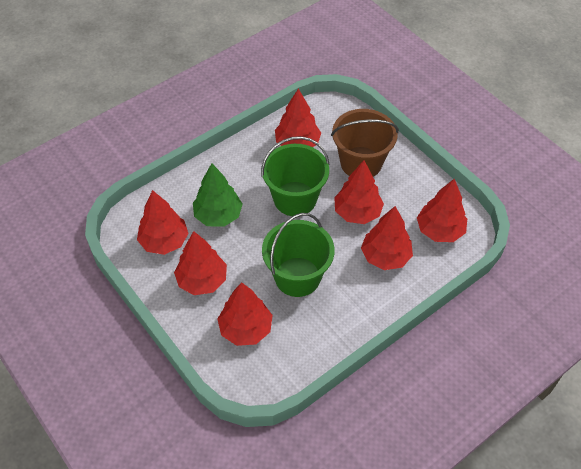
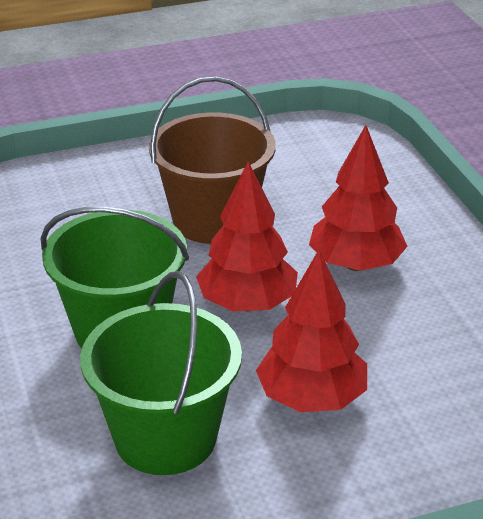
green tree: 1 -> 0
red tree: 7 -> 3

